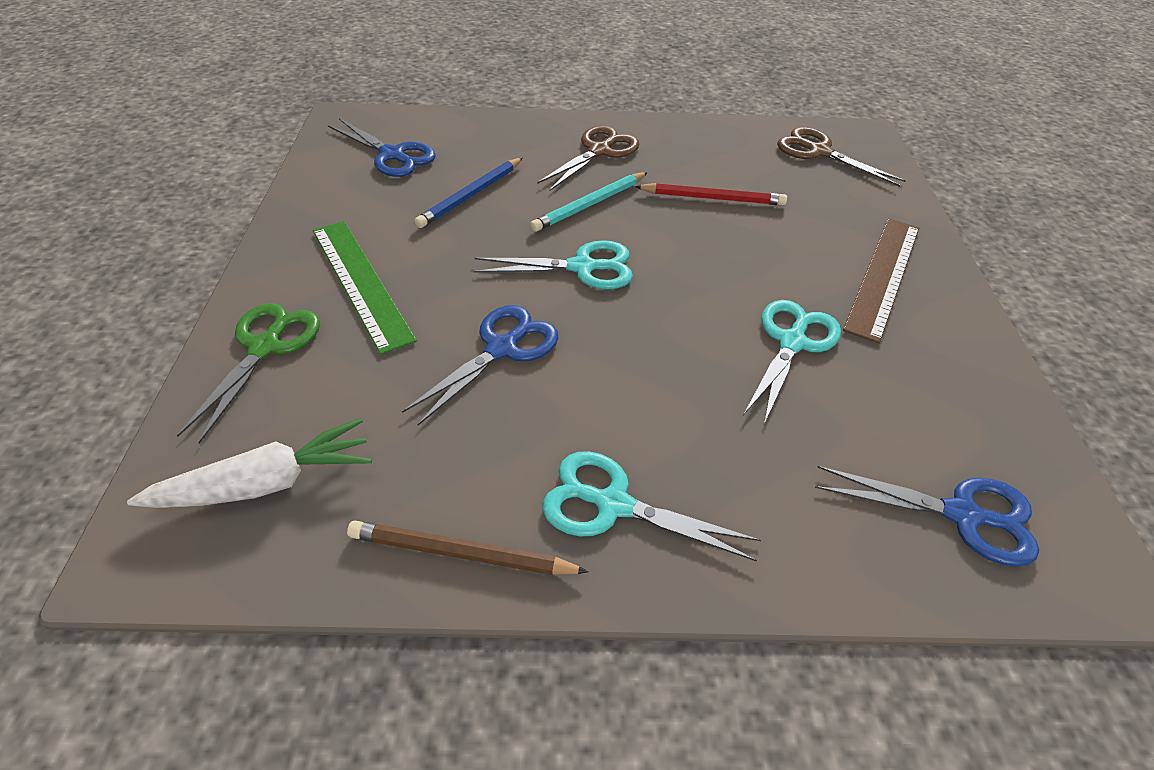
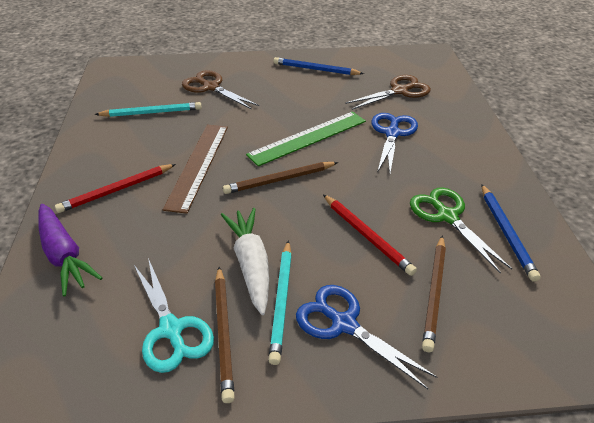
blue pencil: 1 -> 2
blue scissors: 3 -> 2
brown pencil: 1 -> 3
purple carrot: 0 -> 1
red pencil: 1 -> 2
turquoise pencil: 1 -> 2
turquoise scissors: 3 -> 1

